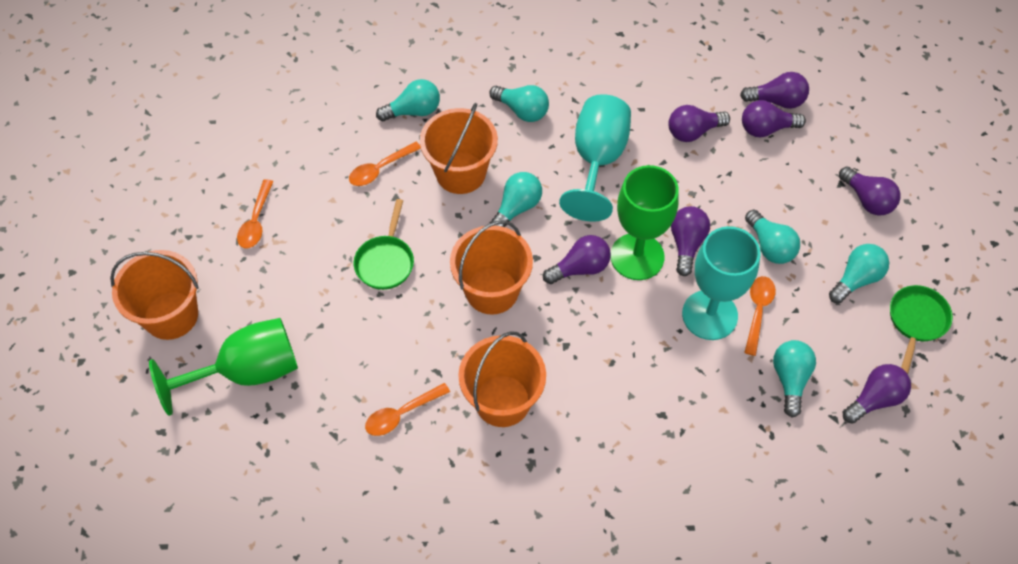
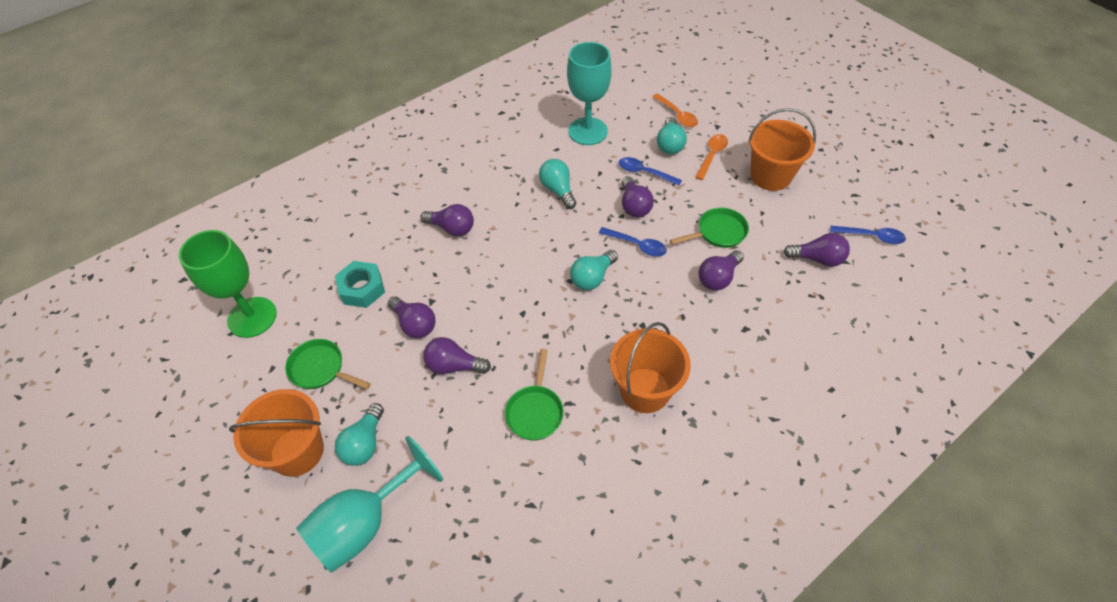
blue spoon: 0 -> 3
green goblet: 2 -> 1
green pan: 2 -> 3
orange bucket: 4 -> 3
orange spoon: 4 -> 2
purple light bulb: 7 -> 6
turquoise light bulb: 6 -> 4
turquoise nut: 0 -> 1

